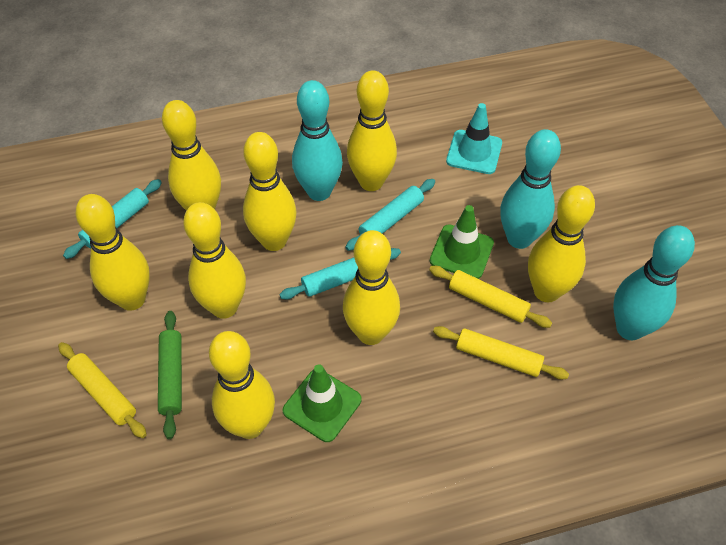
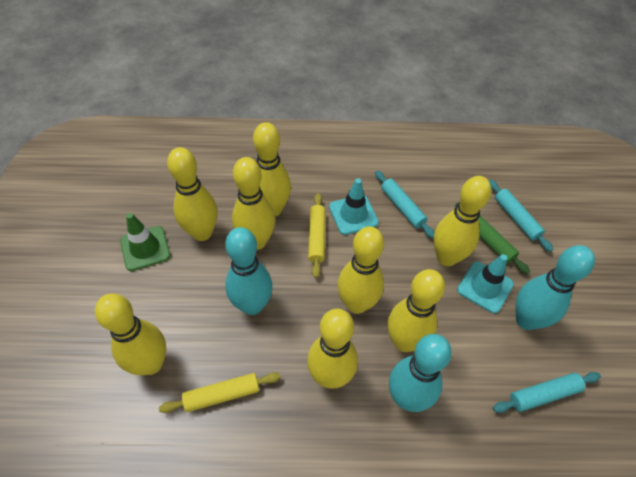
green traffic cone: 2 -> 1
turquoise traffic cone: 1 -> 2
yellow rolling pin: 3 -> 2

